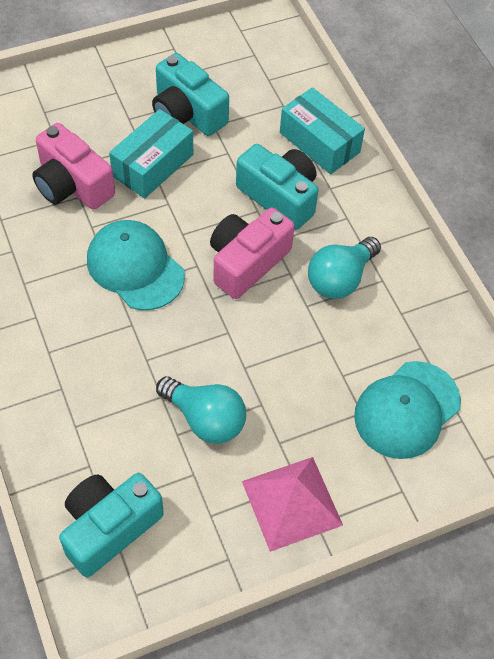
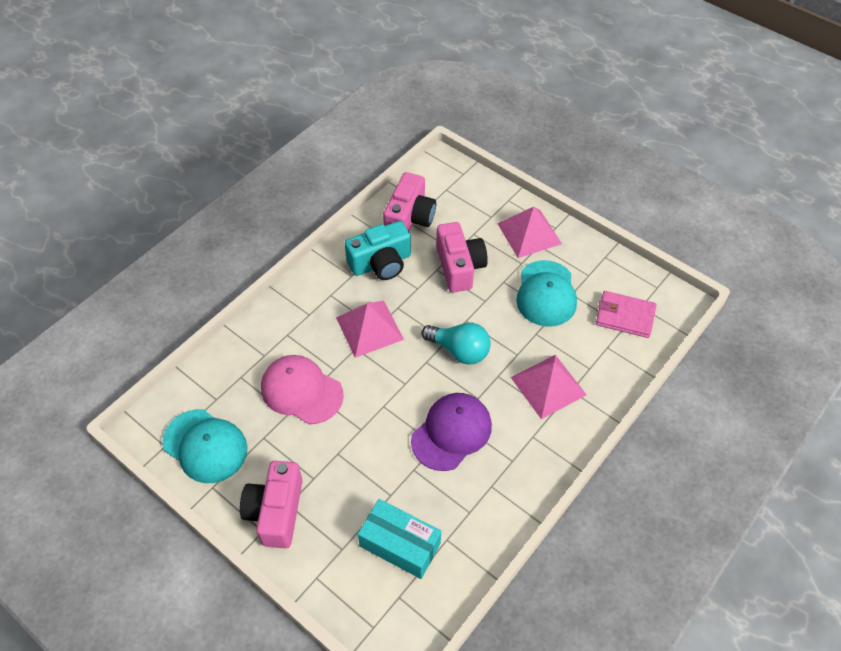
pink camera: 2 -> 3
pink cap: 0 -> 1
pink pyramid: 1 -> 3
pink wallet: 0 -> 1
purple cap: 0 -> 1
turquoise box: 2 -> 1
turquoise camera: 3 -> 1
turquoise light bulb: 2 -> 1

